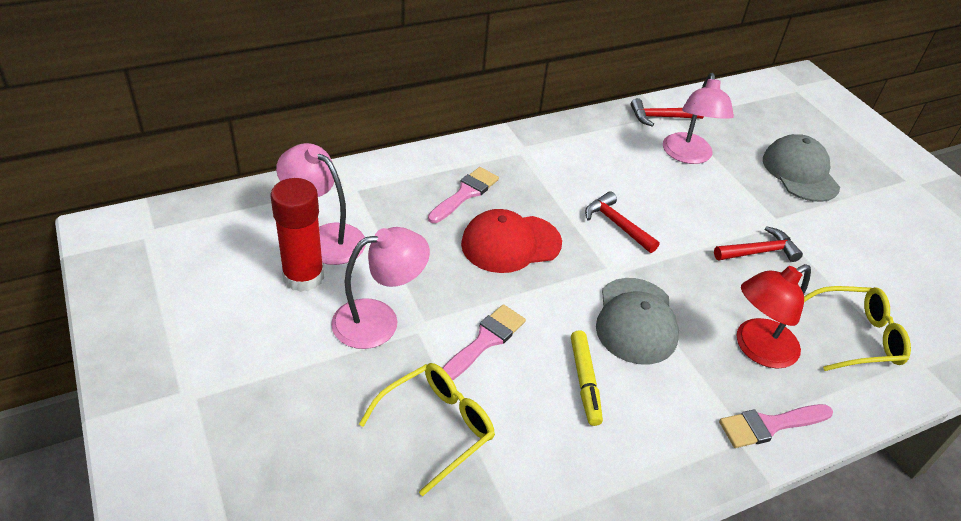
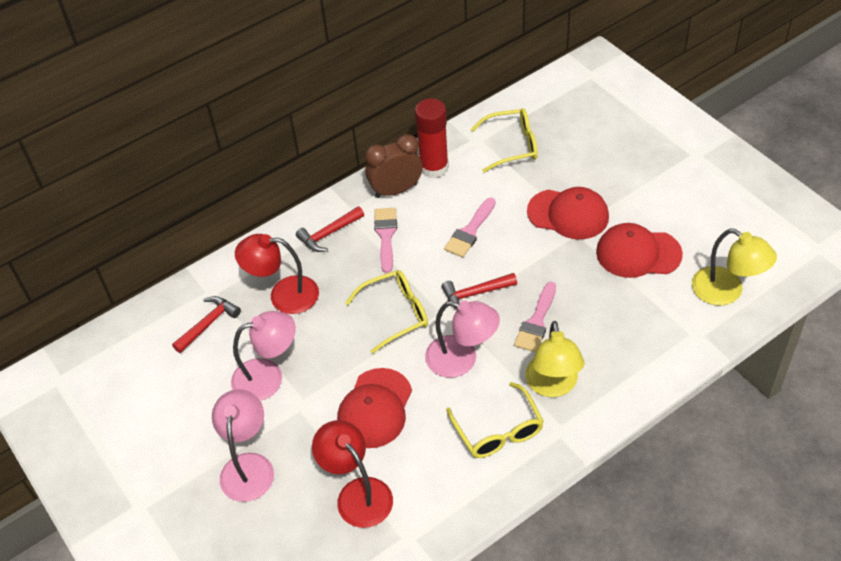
brown clock: 0 -> 1
grey cap: 2 -> 0
red cap: 1 -> 3
red lamp: 1 -> 2
yellow glasses: 2 -> 3
yellow lamp: 0 -> 2
yellow marker: 1 -> 0

